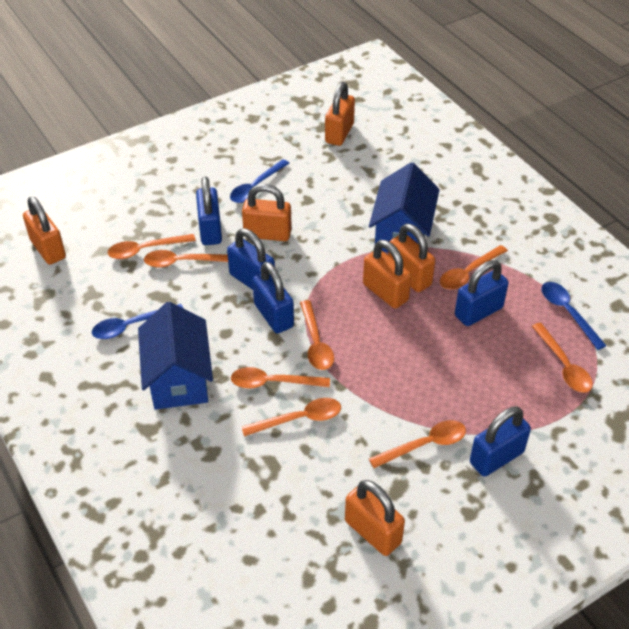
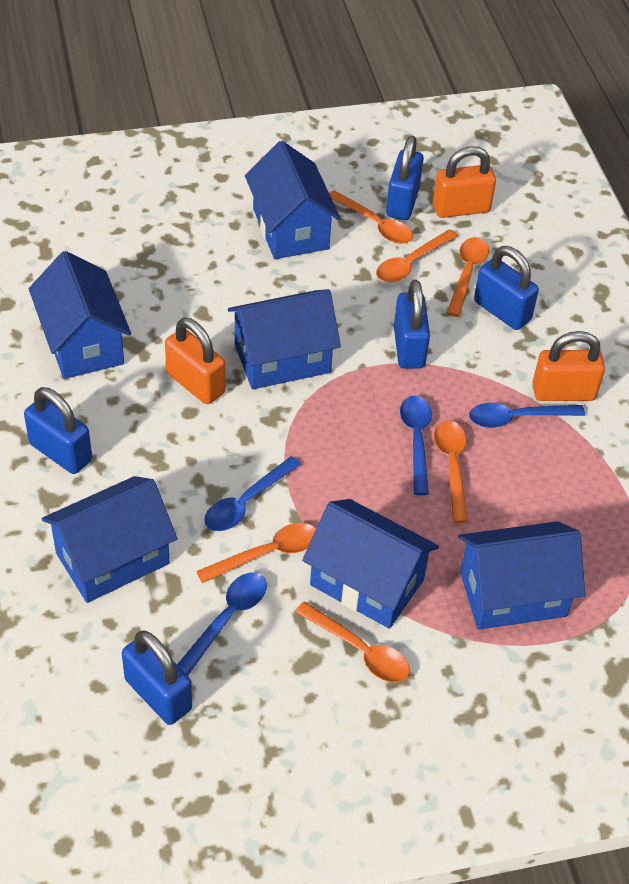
blue house: 2 -> 6
blue spoon: 3 -> 4
orange padlock: 6 -> 3
orange spoon: 8 -> 6

